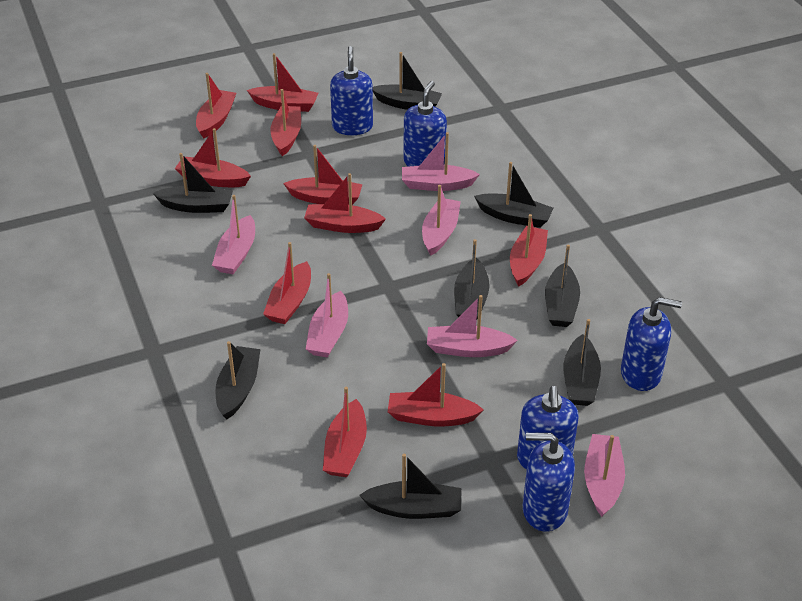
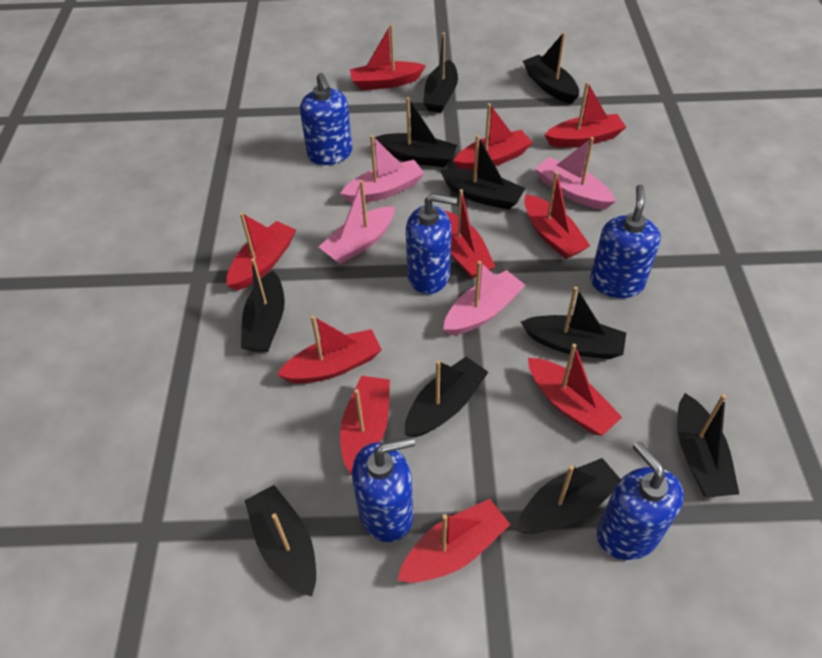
black boat: 8 -> 10
pink boat: 6 -> 4

